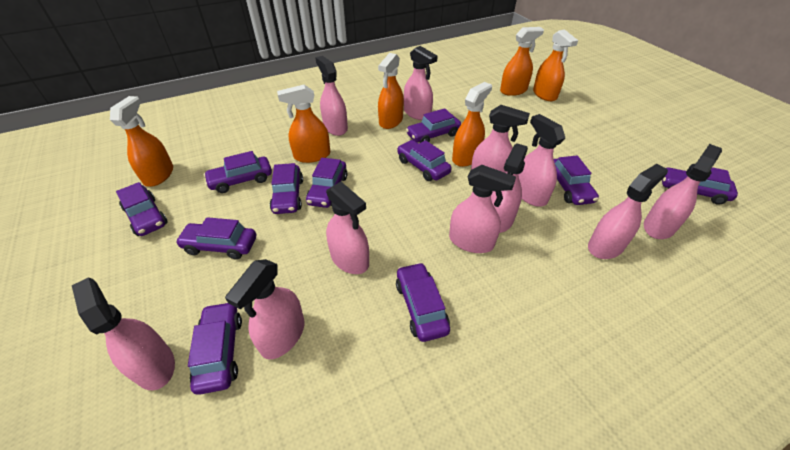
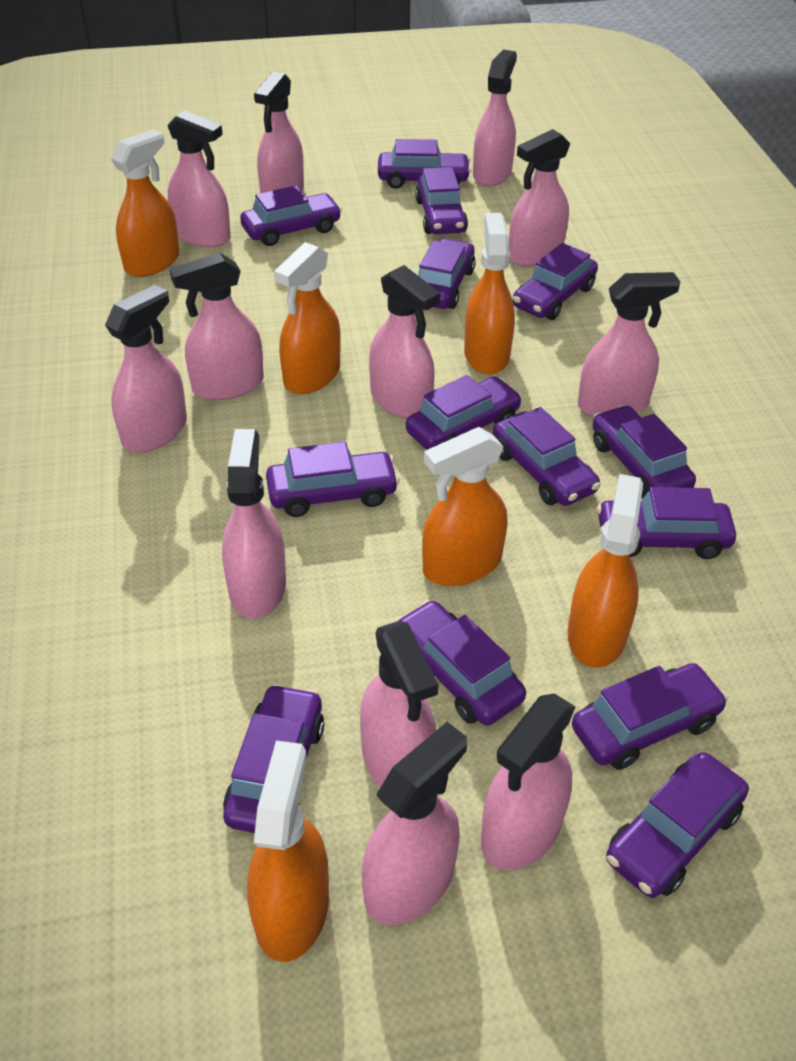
pink spray bottle: 11 -> 12
purple car: 11 -> 14

